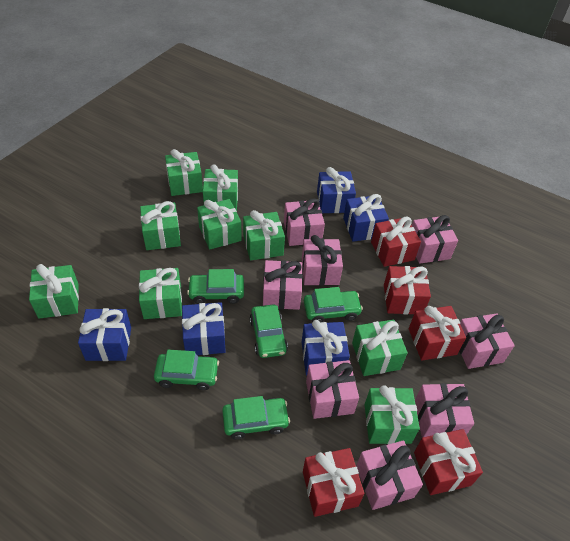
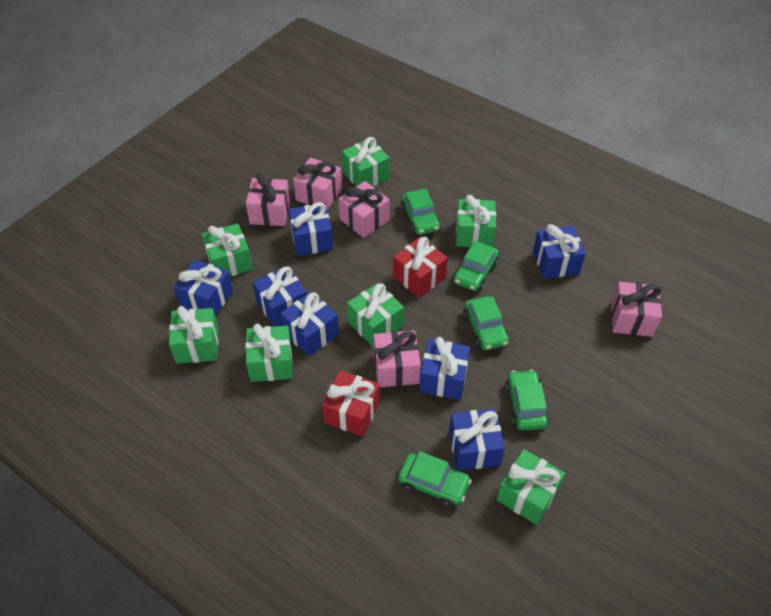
blue gift: 5 -> 7
green gift: 9 -> 7
pink gift: 8 -> 5
red gift: 5 -> 2

